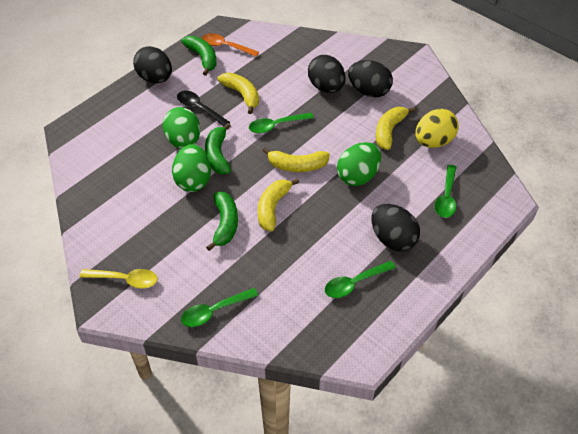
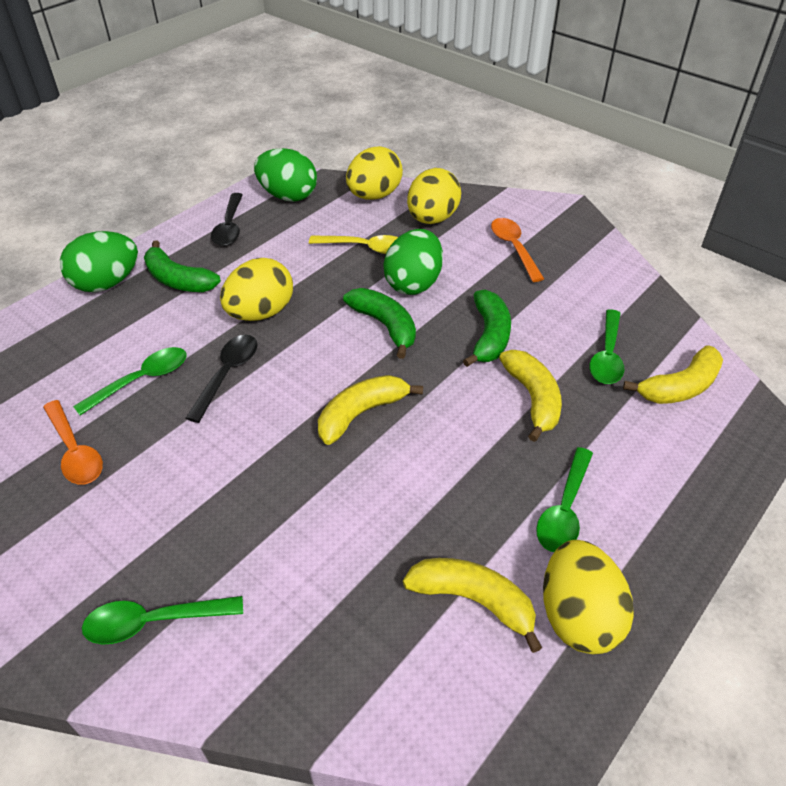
black egg: 4 -> 0
black spoon: 1 -> 2
orange spoon: 1 -> 2
yellow egg: 1 -> 4

